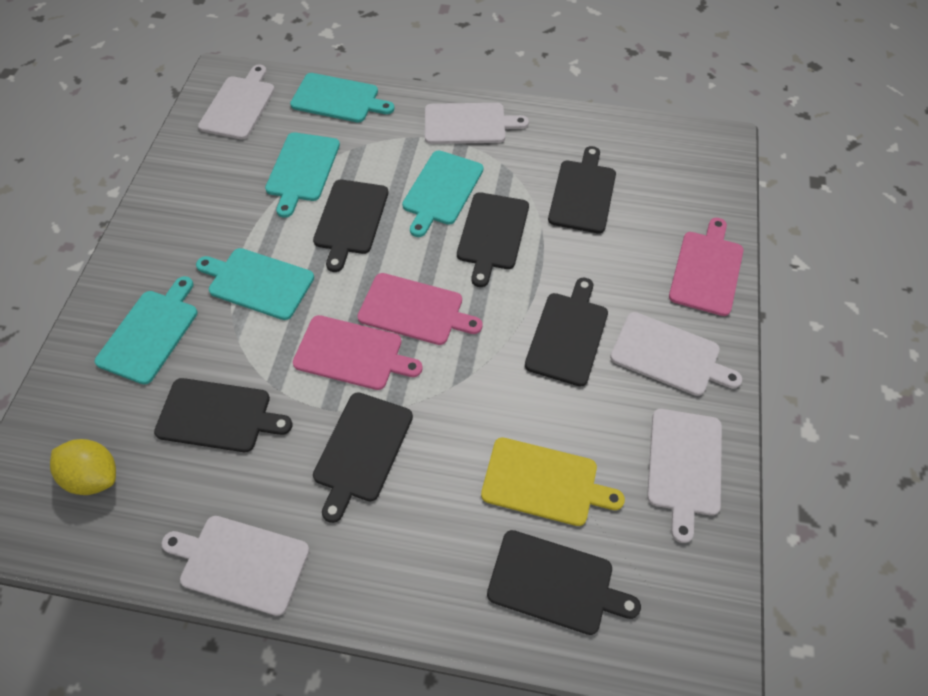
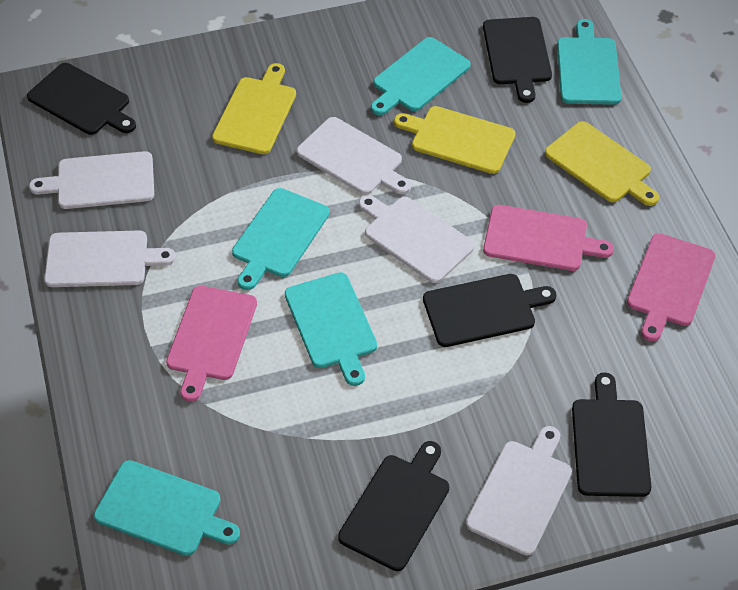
black cutting board: 7 -> 5
yellow cutting board: 1 -> 3
yellow lemon: 1 -> 0

